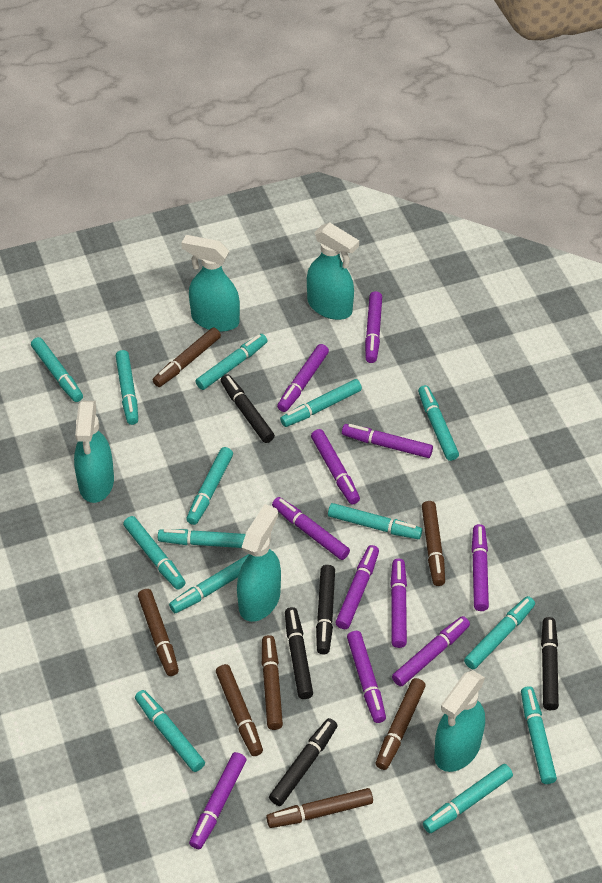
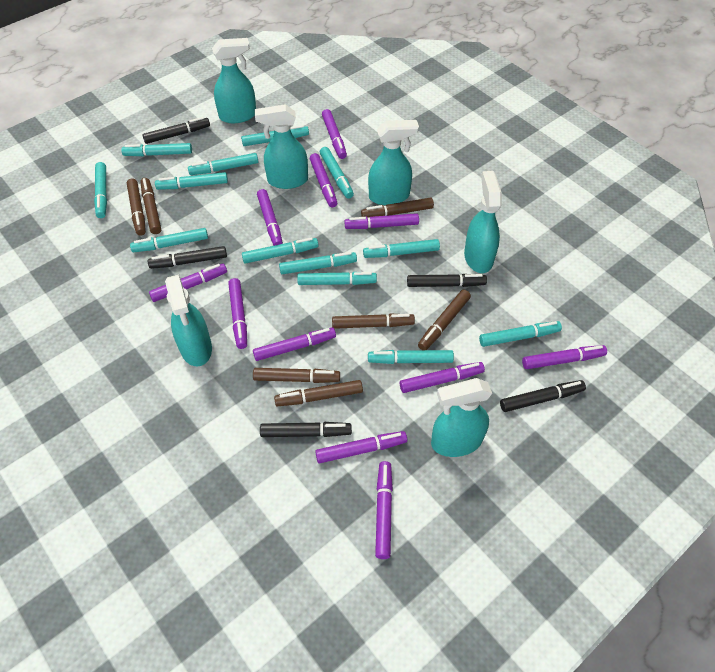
turquoise marker: 14 -> 13
turquoise spray bottle: 5 -> 6

